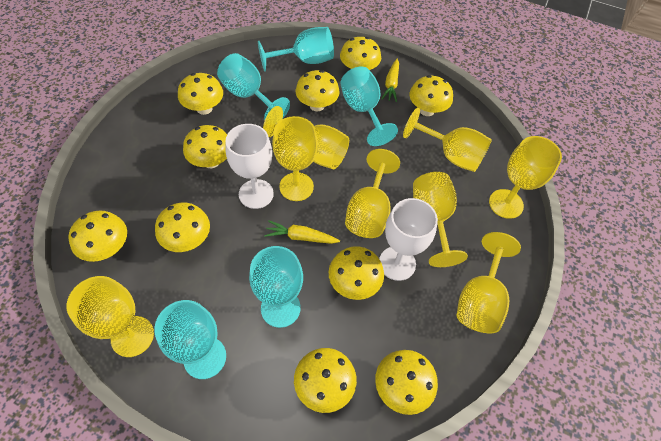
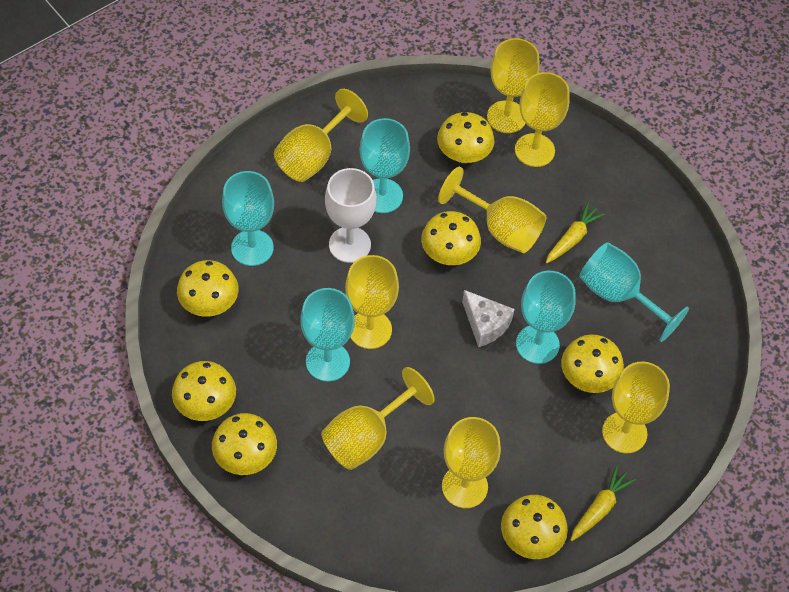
white cheese: 0 -> 1
white goblet: 2 -> 1
yellow mushroom: 10 -> 7

